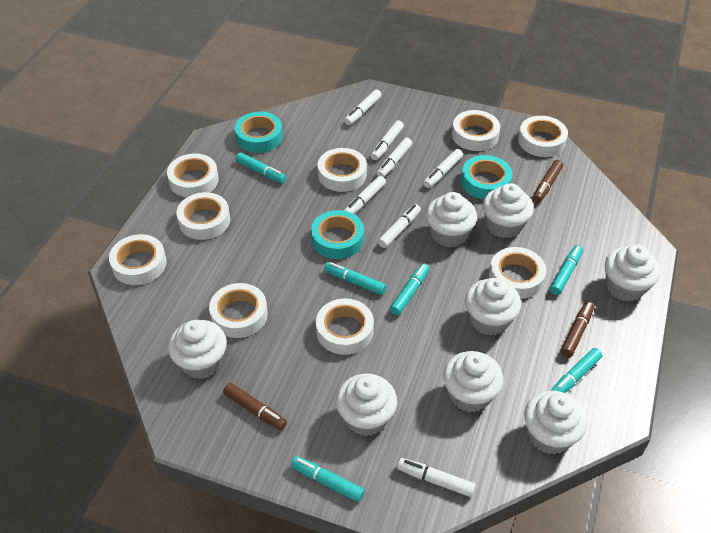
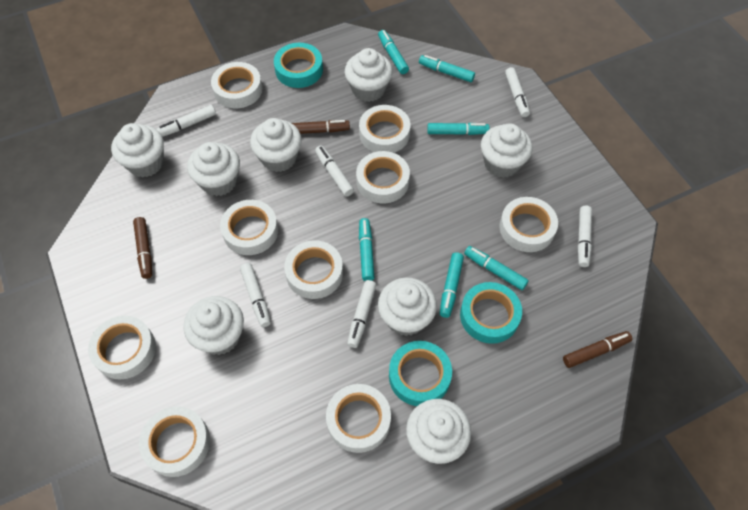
white marker: 7 -> 6

